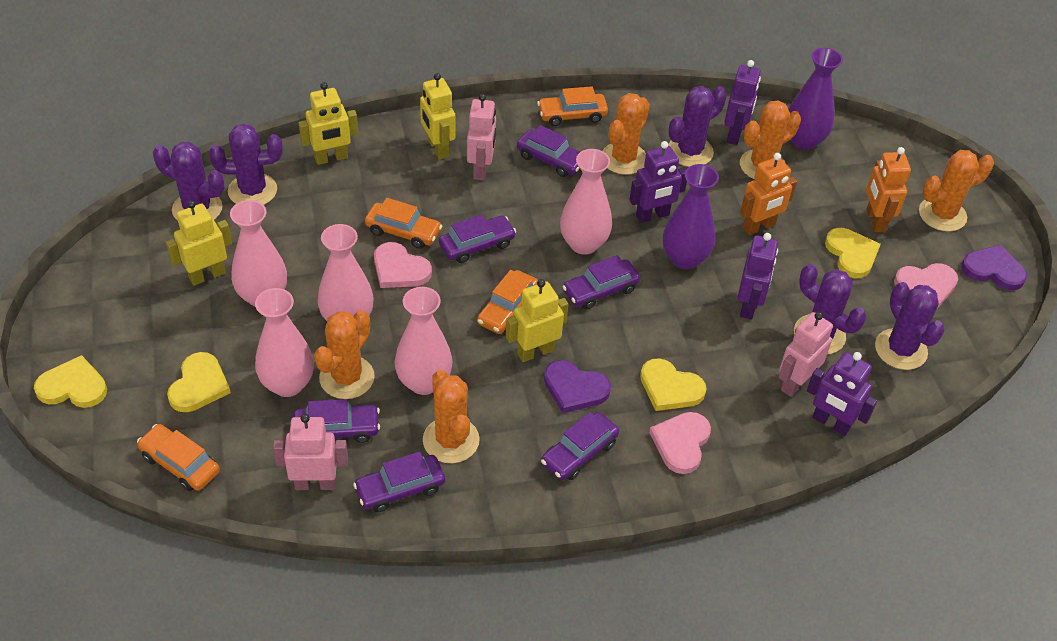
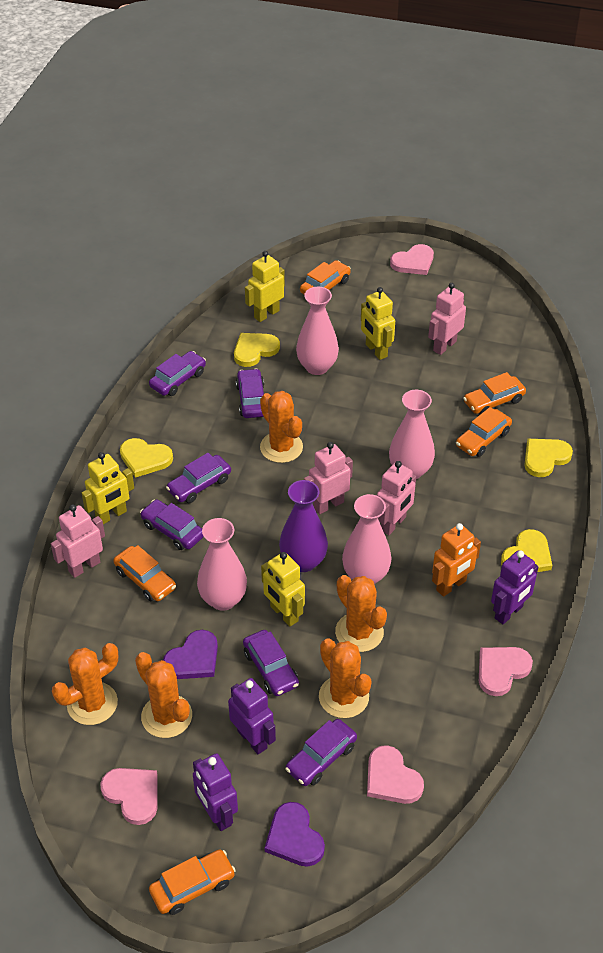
orange car: 4 -> 5
orange robot: 2 -> 1
pink heart: 3 -> 4
pink robot: 3 -> 4
pink vase: 5 -> 4
purple cactus: 5 -> 0
purple robot: 4 -> 3
purple vase: 2 -> 1

